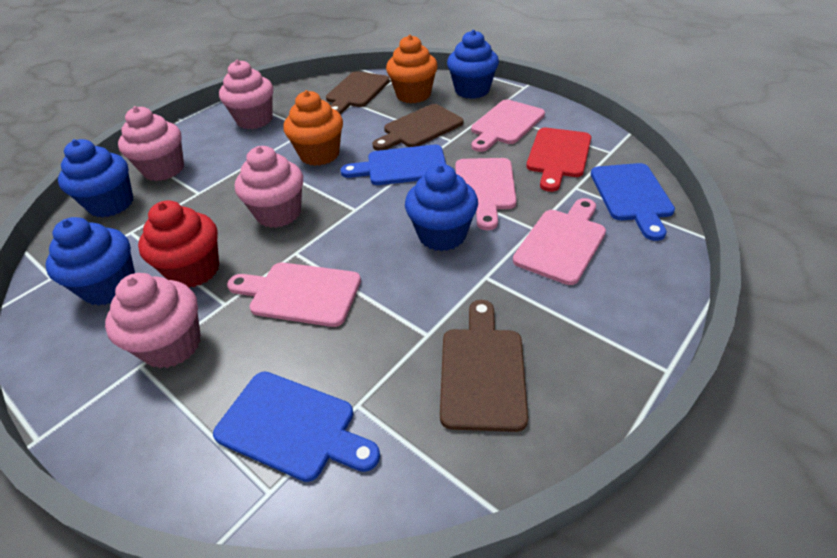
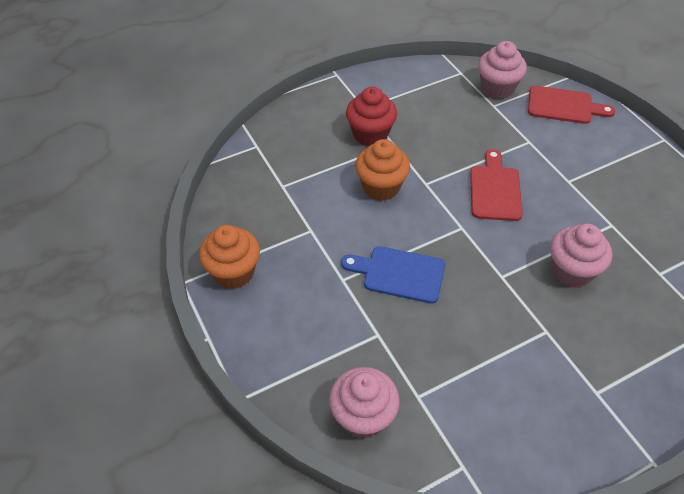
blue cupcake: 4 -> 0
blue cutting board: 3 -> 1
brown cutting board: 3 -> 0
pink cupcake: 4 -> 3
pink cutting board: 4 -> 0
red cutting board: 1 -> 2

